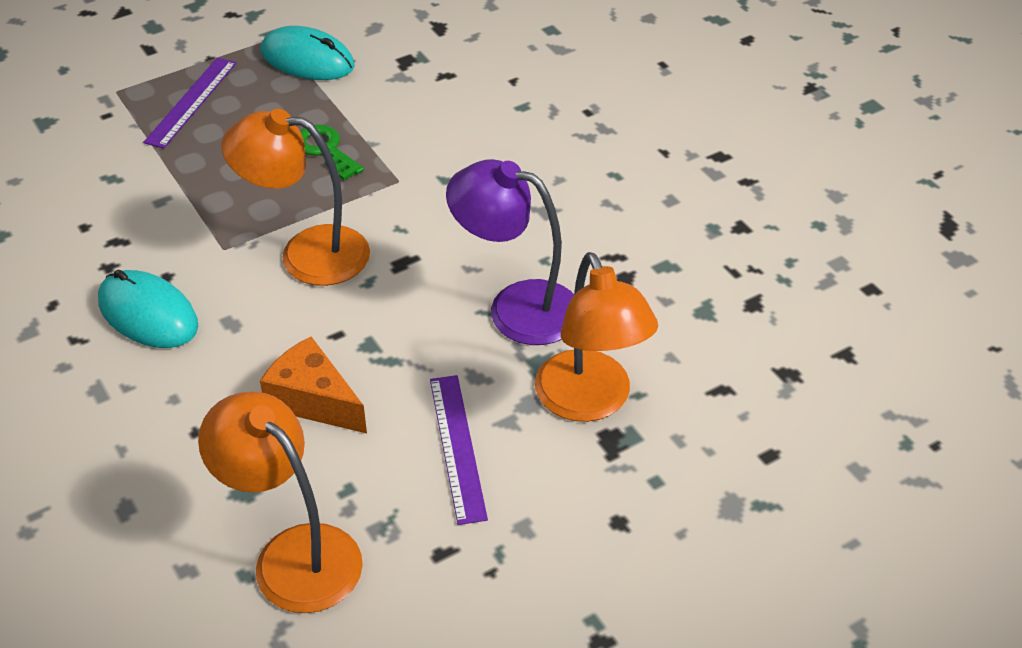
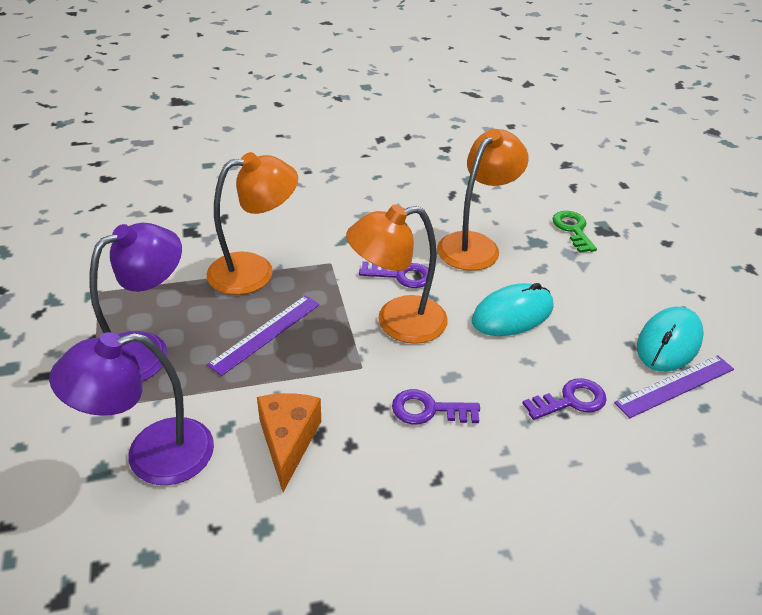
purple key: 0 -> 3
purple lamp: 1 -> 2

